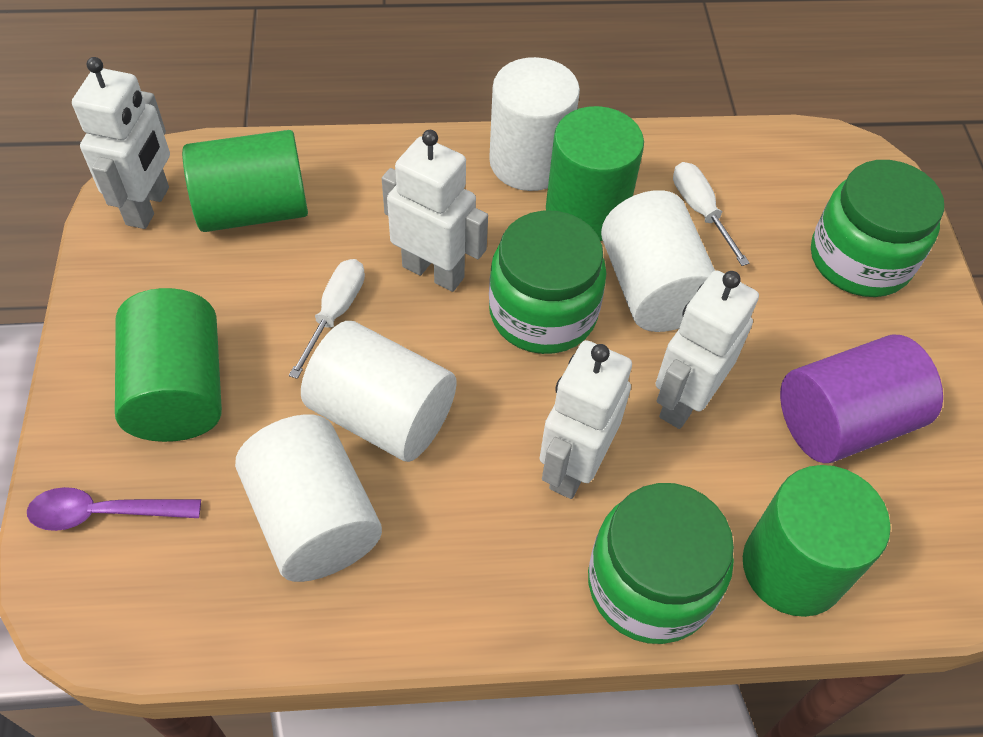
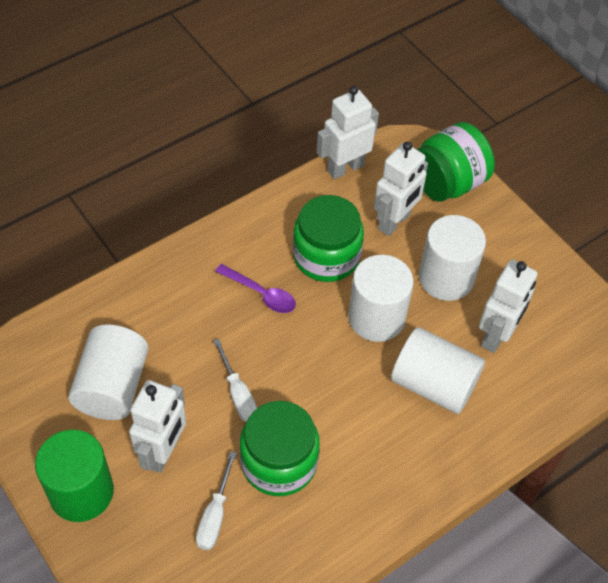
green cylinder: 4 -> 1
purple cylinder: 1 -> 0

